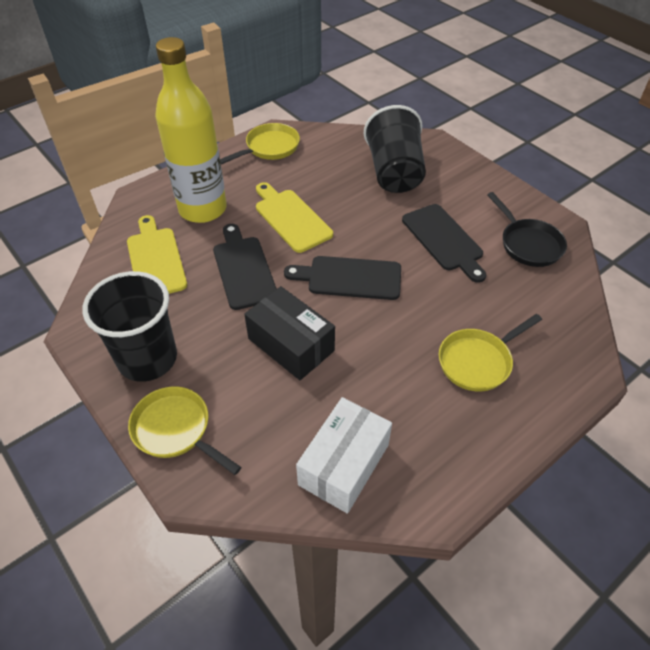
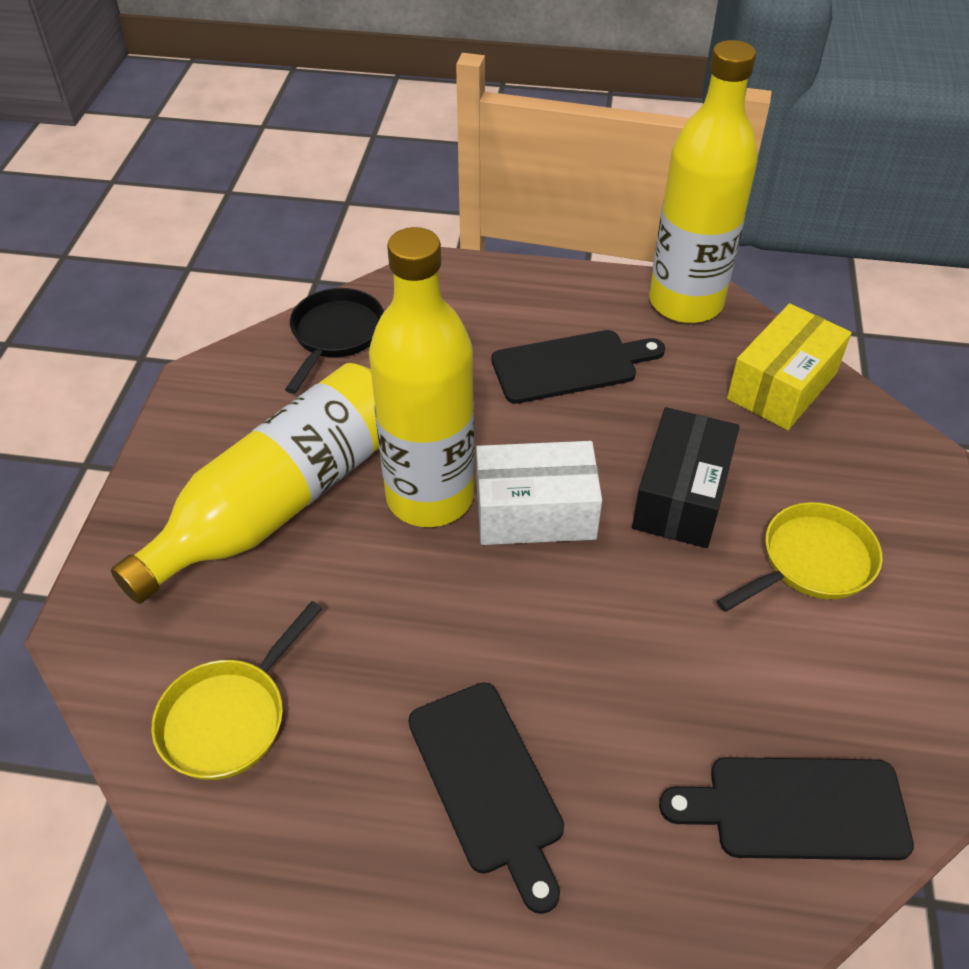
black cup: 2 -> 0
yellow bottle: 1 -> 3
yellow box: 0 -> 1
yellow cutting board: 2 -> 0
yellow pan: 3 -> 2

